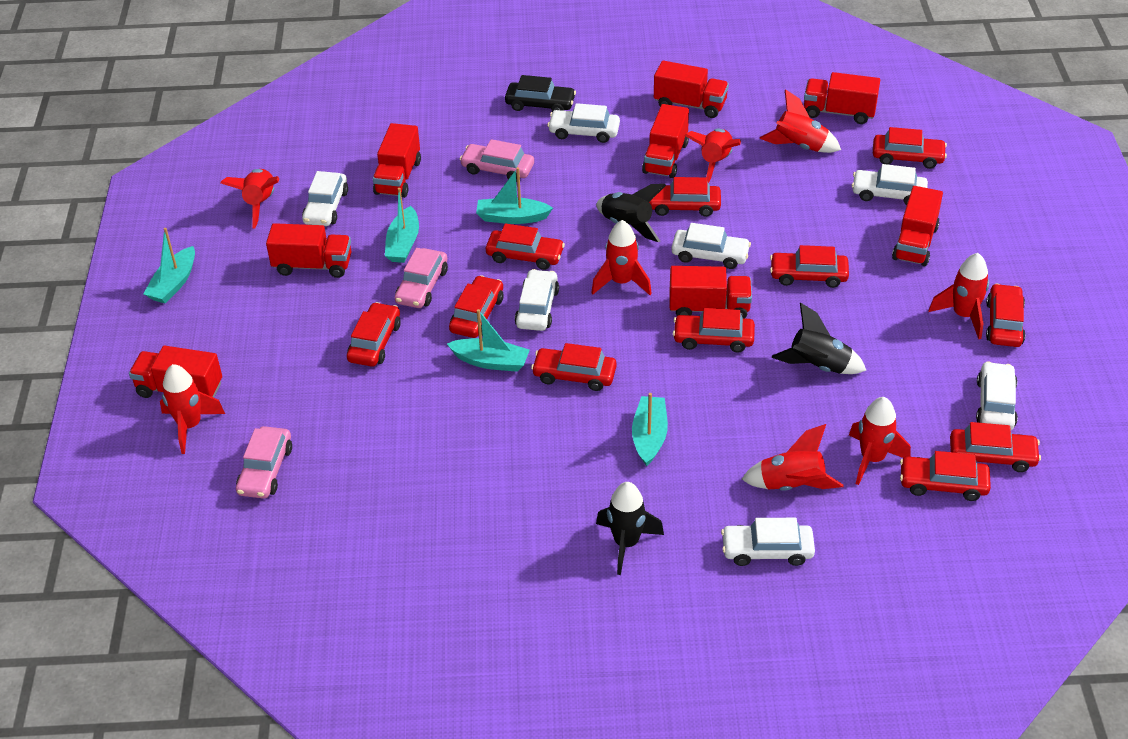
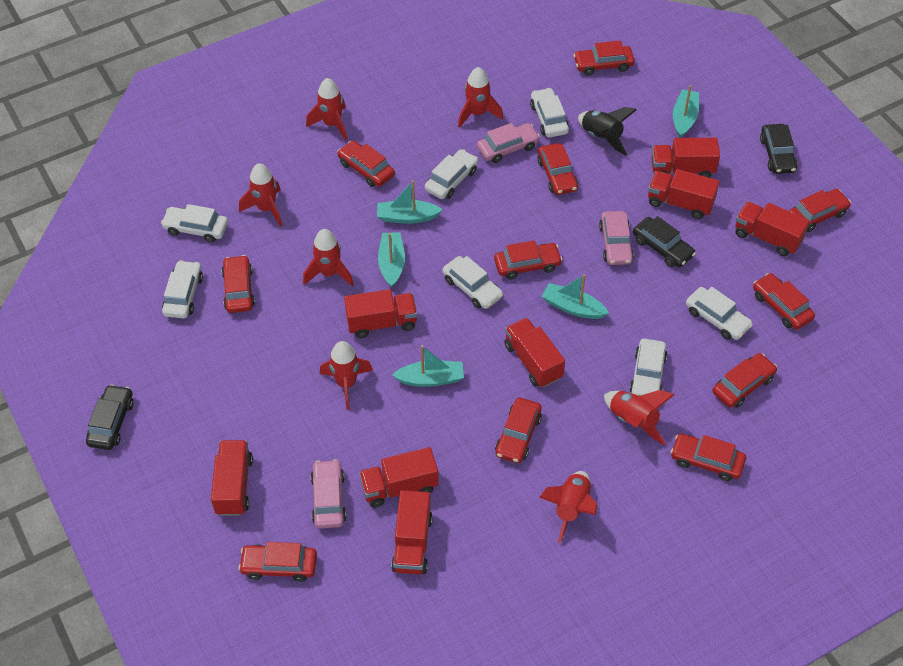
black car: 1 -> 3
black rocket: 3 -> 1
red rocket: 8 -> 7

